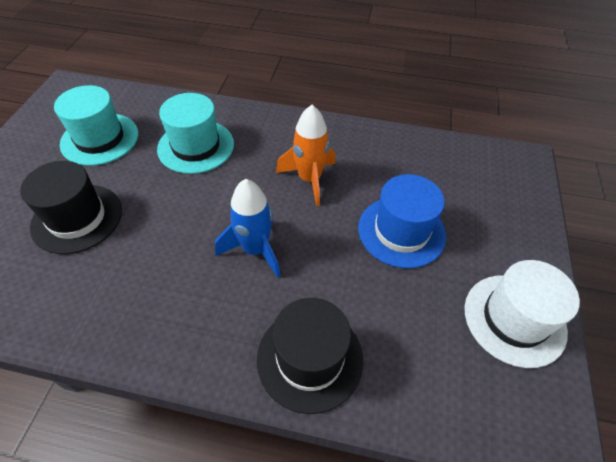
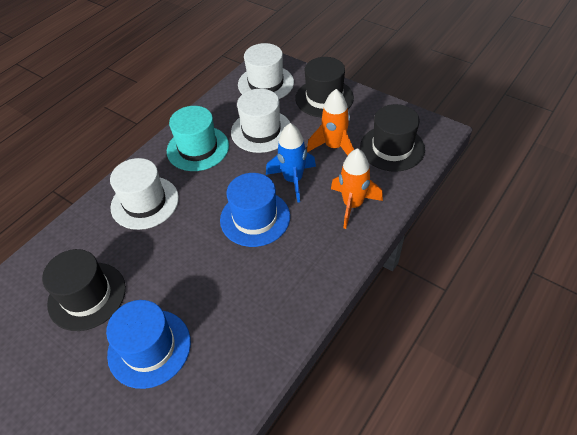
black hat: 2 -> 3
blue hat: 1 -> 2
orange rocket: 1 -> 2
turquoise hat: 2 -> 1
white hat: 1 -> 3

